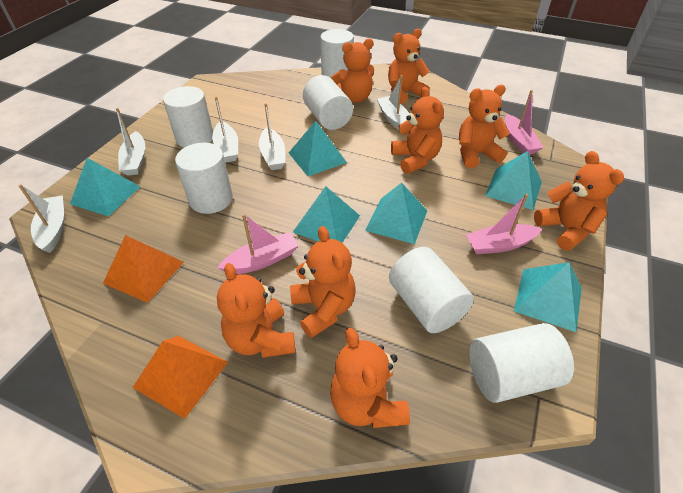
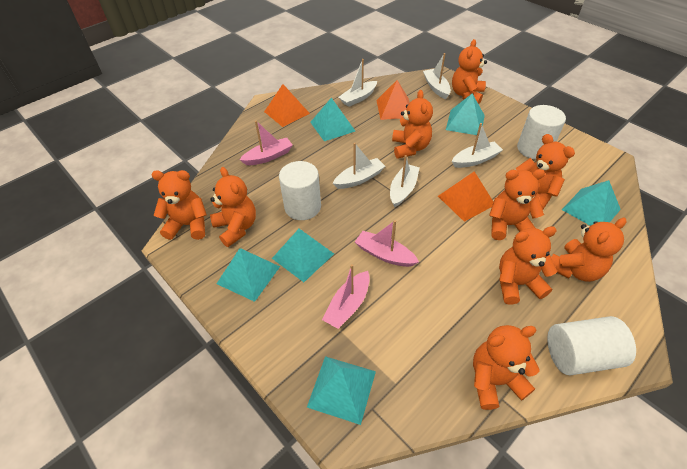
orange pyramid: 2 -> 3
orange teddy bear: 8 -> 9
white cylinder: 6 -> 3

